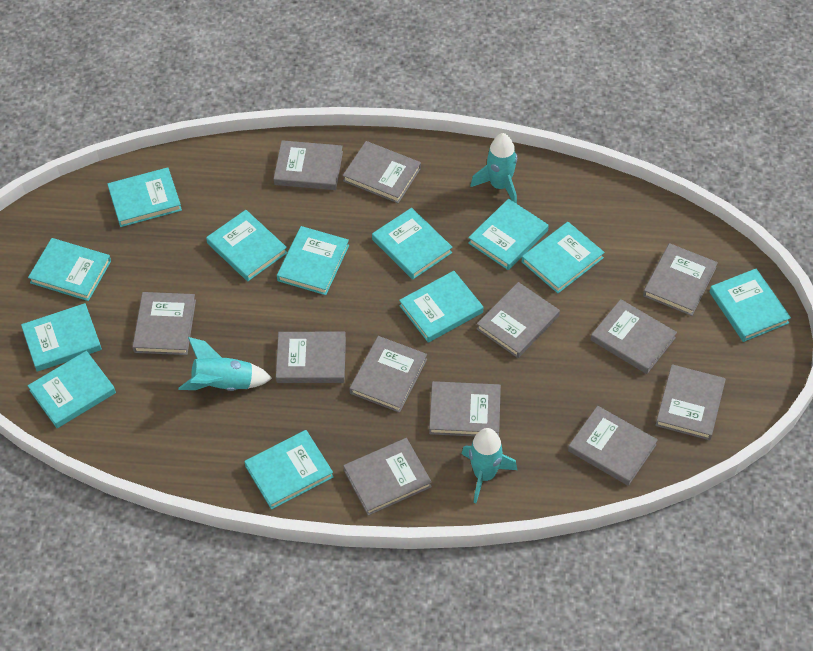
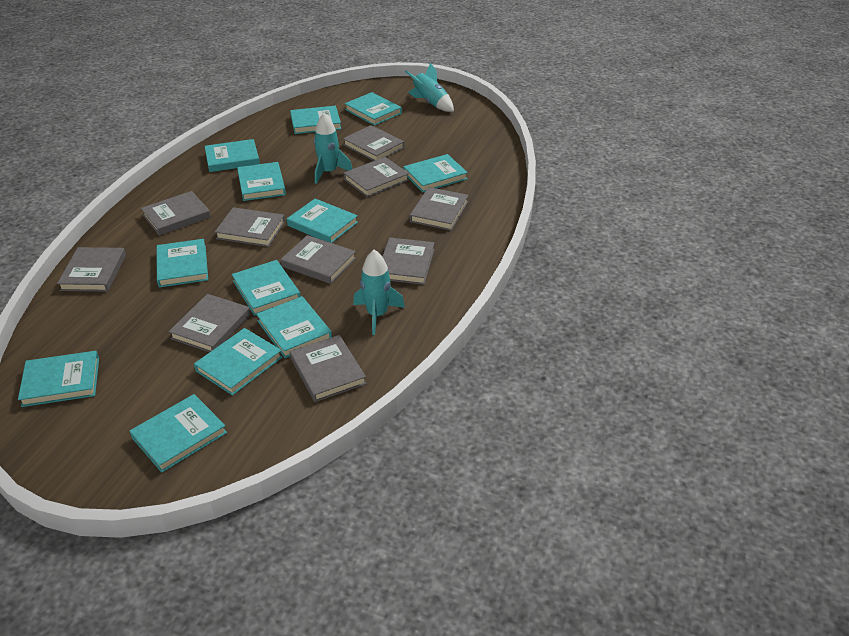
grey book: 12 -> 10

